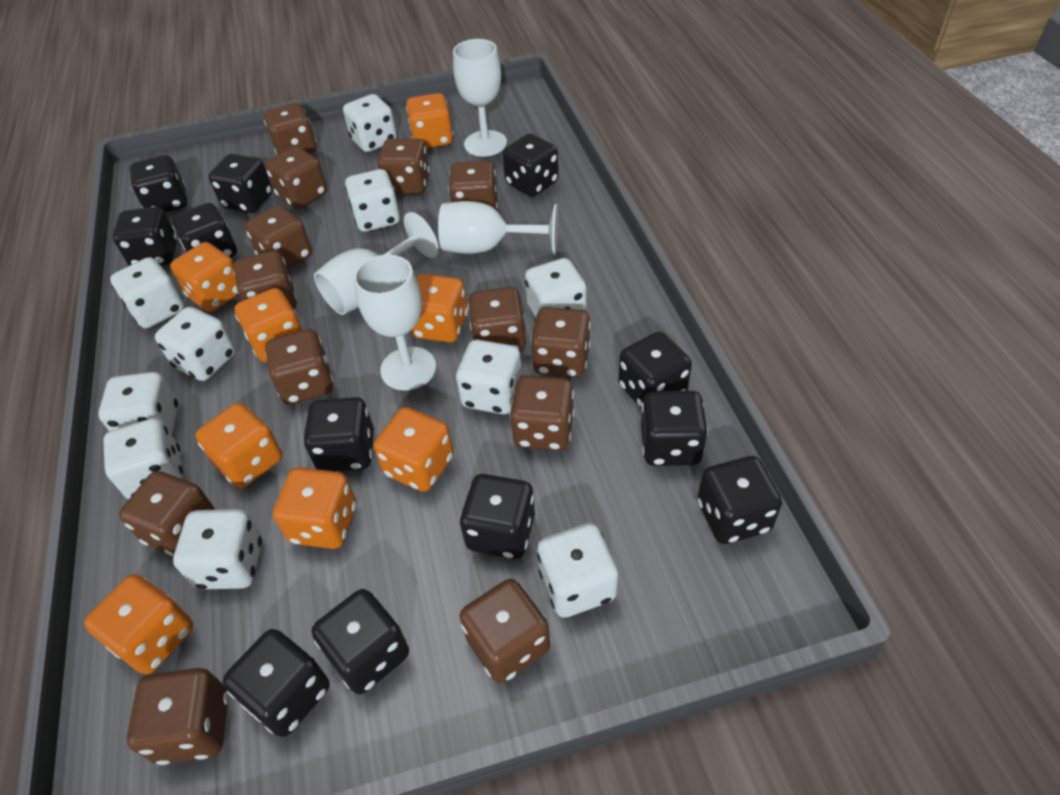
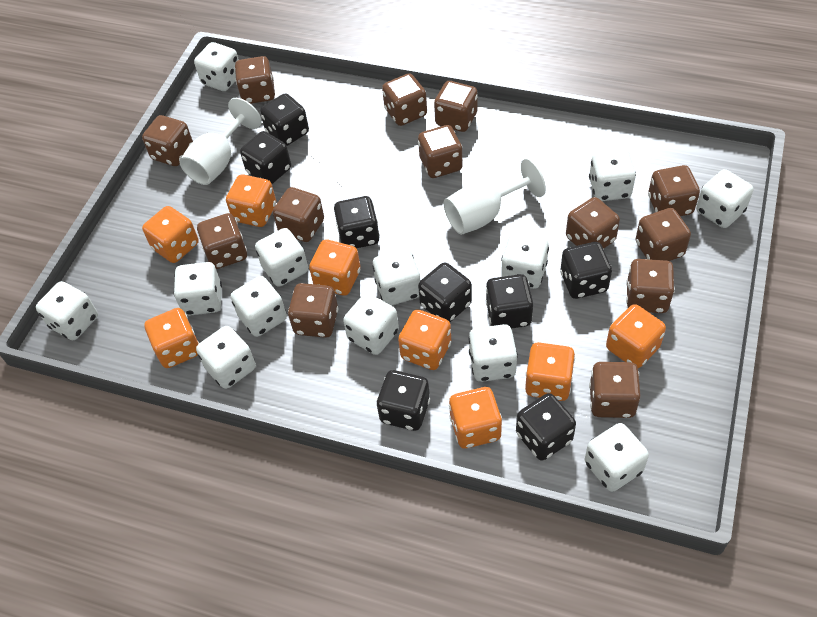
black dice: 12 -> 8
white dice: 10 -> 13
white goblet: 4 -> 2

